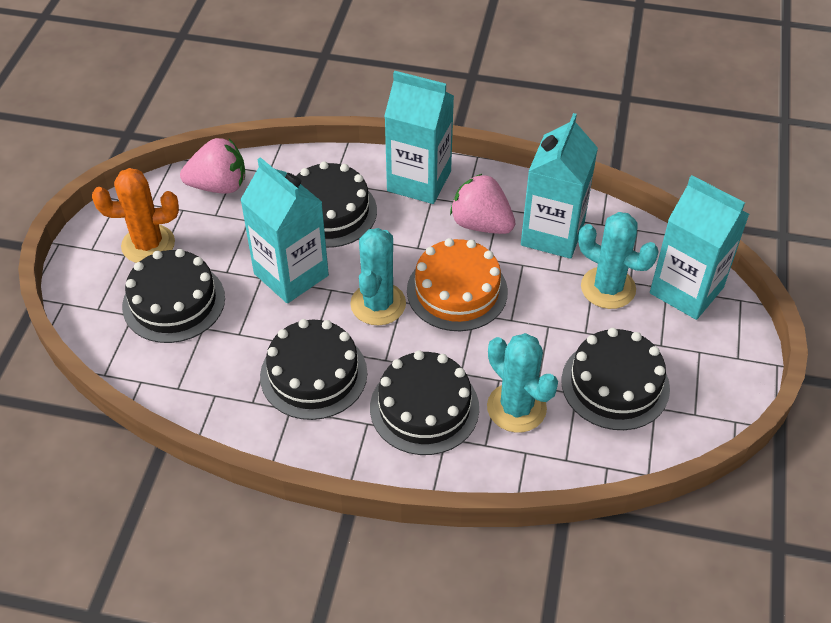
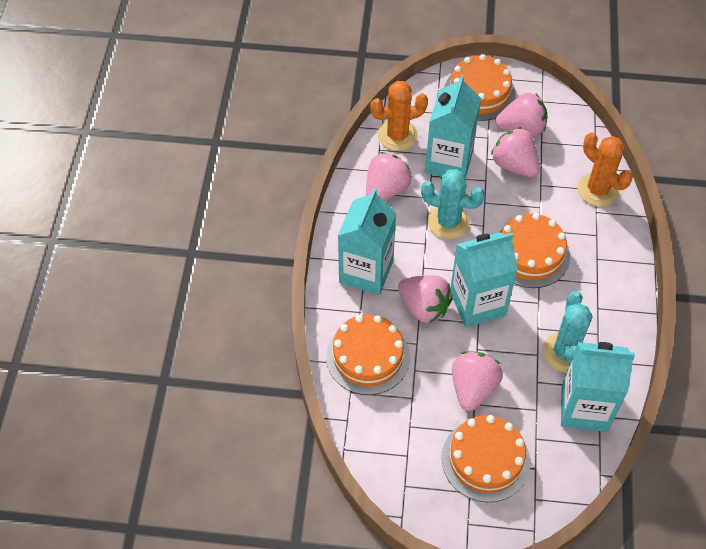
black cake: 5 -> 0
orange cactus: 1 -> 2
orange cake: 1 -> 4
pink strawberry: 2 -> 5
turquoise cactus: 3 -> 2

